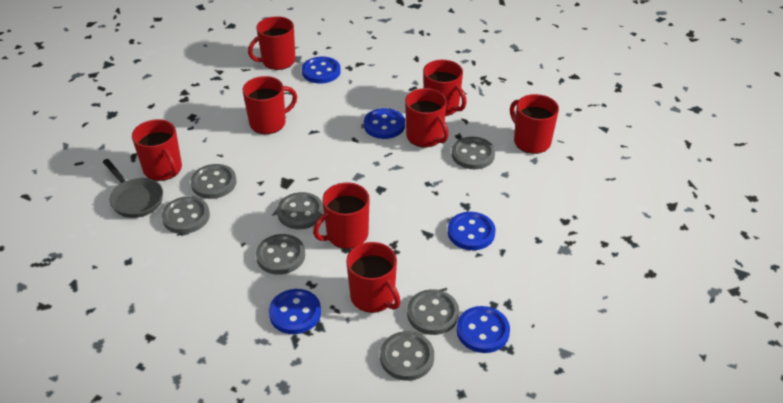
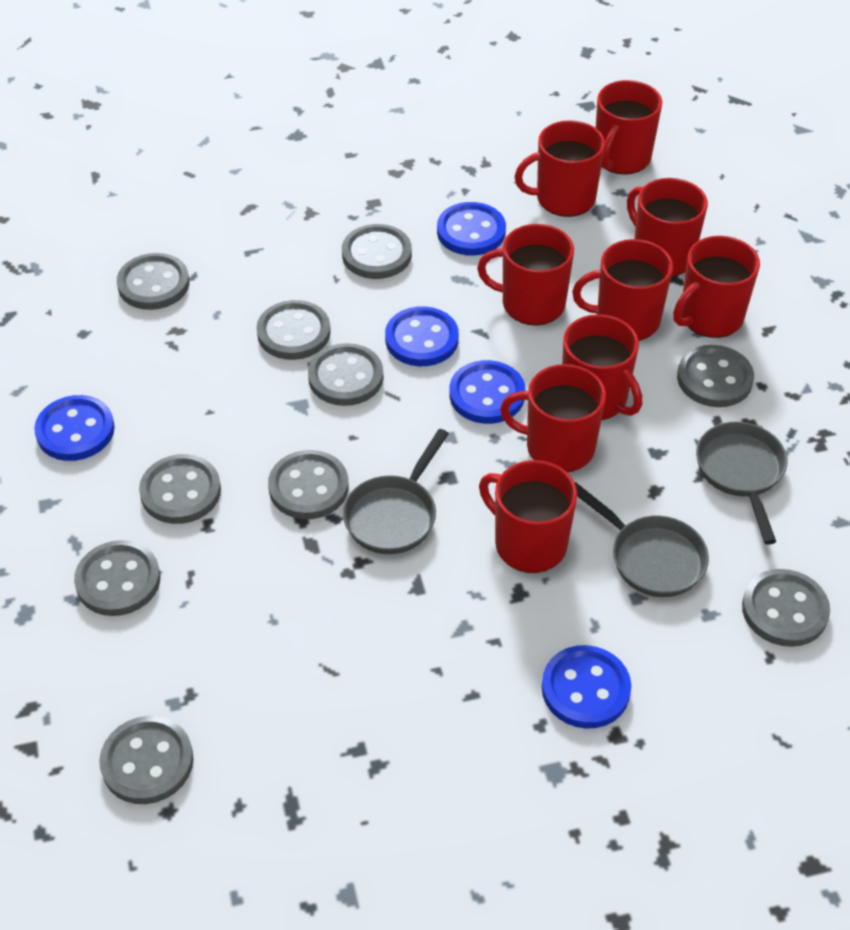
grey button: 7 -> 10
grey pan: 1 -> 3
red mug: 8 -> 9

